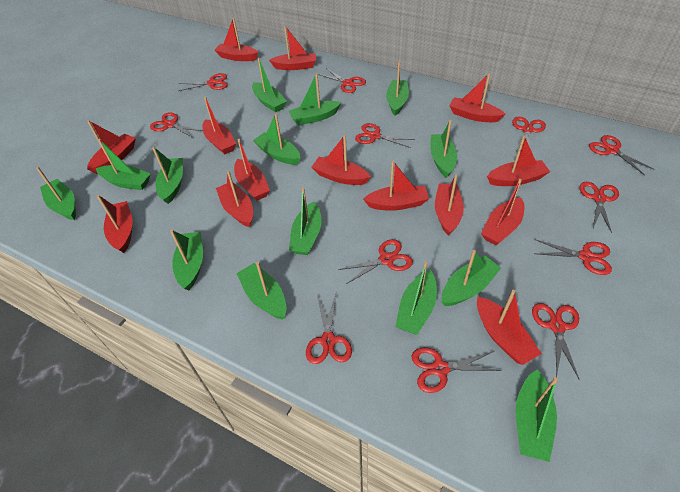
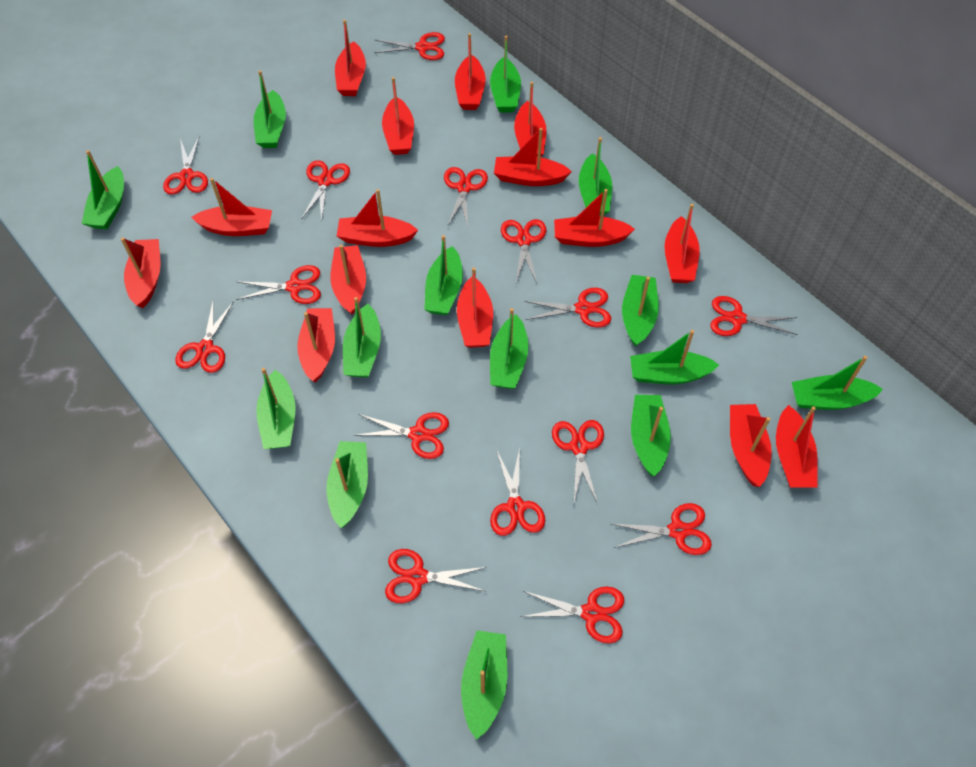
red boat: 14 -> 15
red scissors: 12 -> 15

